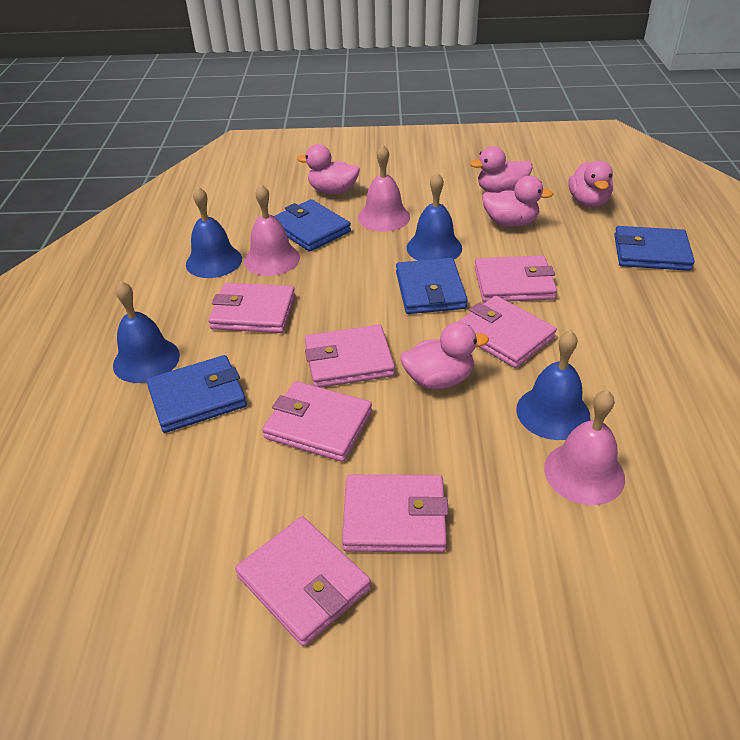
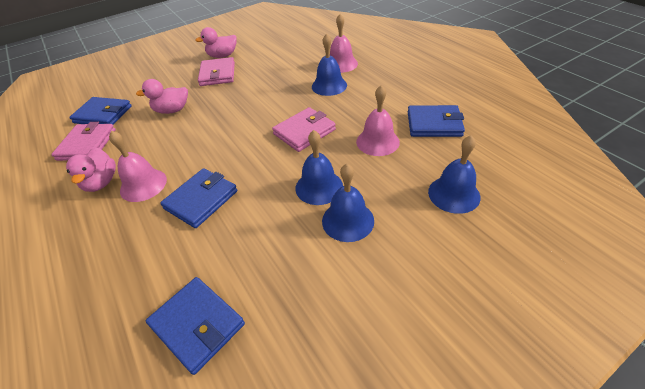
pink duck: 5 -> 3
pink wallet: 7 -> 3

